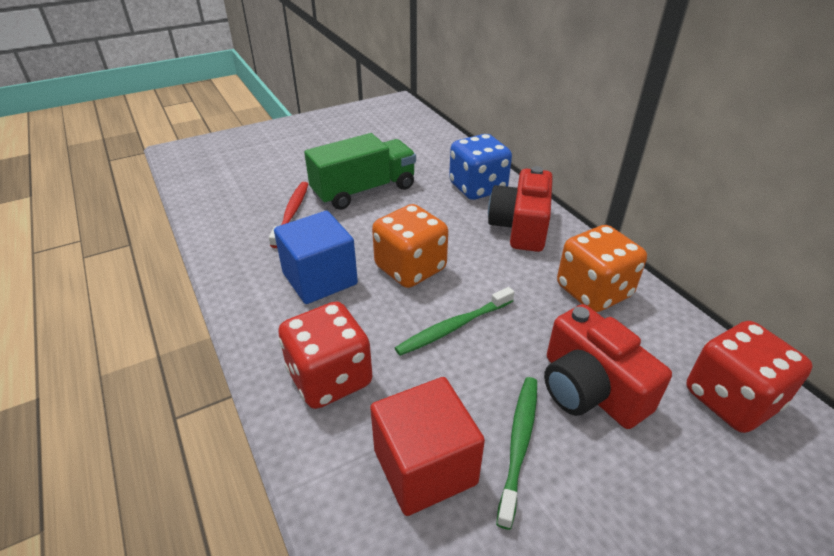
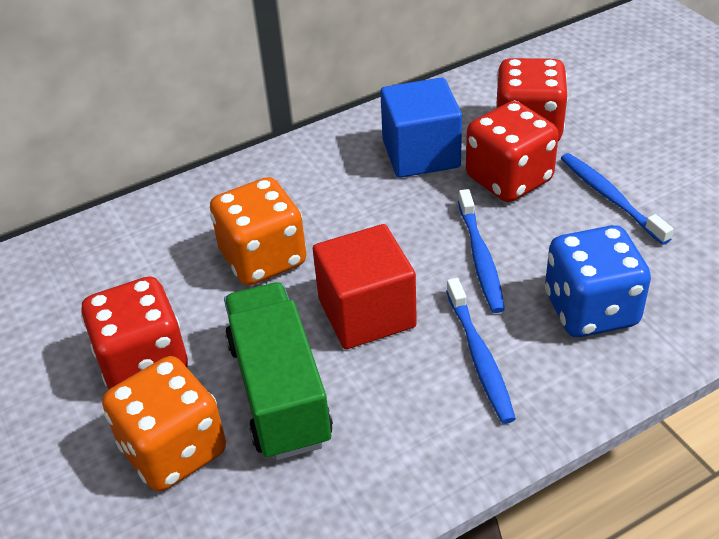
blue toothbrush: 0 -> 3
green toothbrush: 2 -> 0
red camera: 2 -> 0
red dice: 2 -> 3
red toothbrush: 1 -> 0

